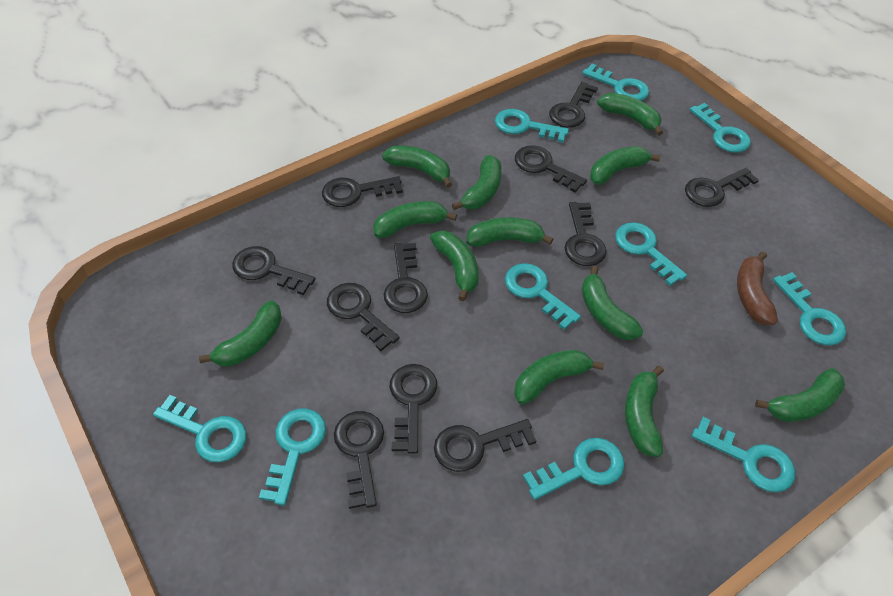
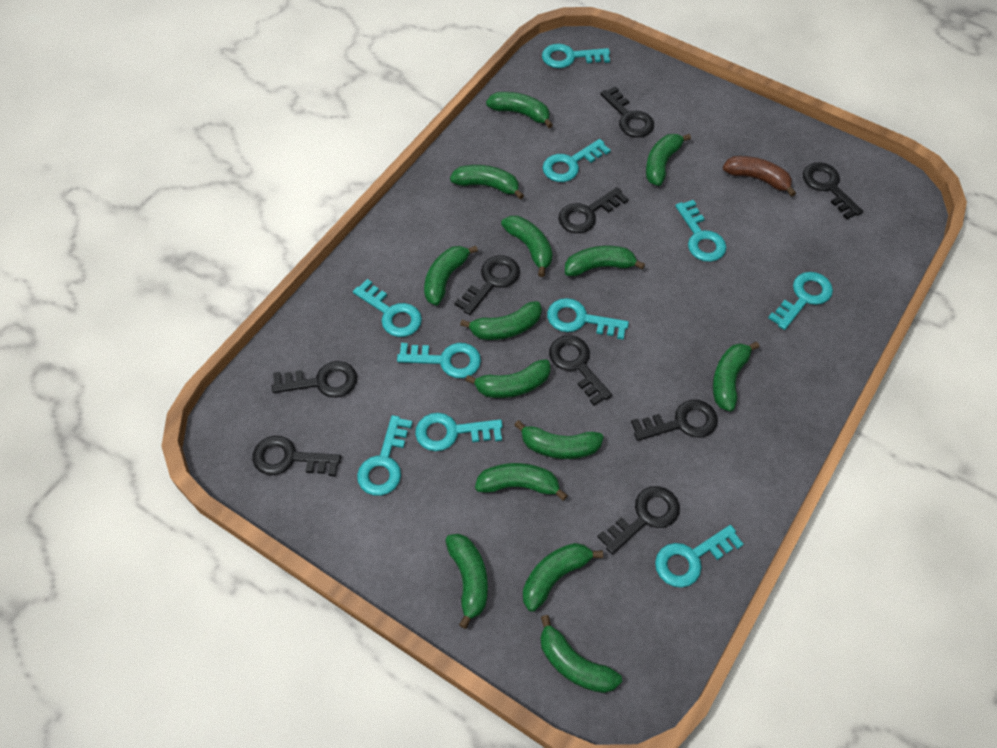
black key: 11 -> 9
green banana: 12 -> 14

